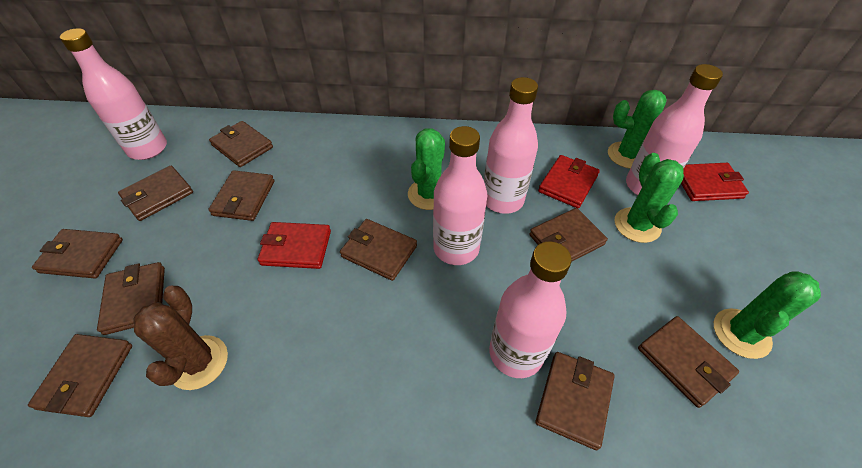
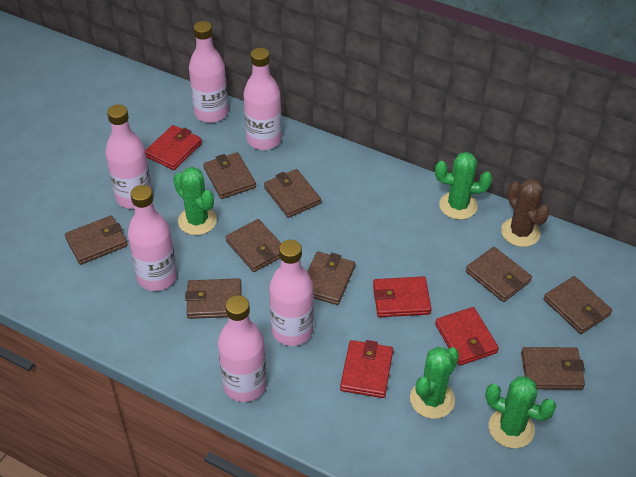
brown wallet: 10 -> 9
pink bottle: 5 -> 6
red wallet: 3 -> 4

